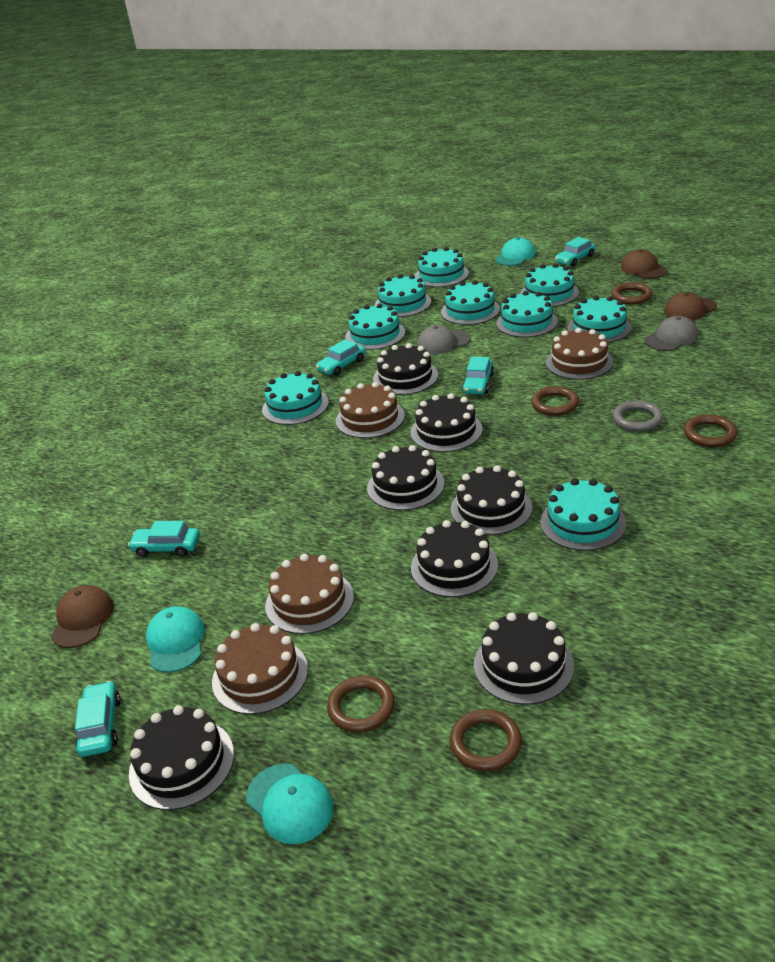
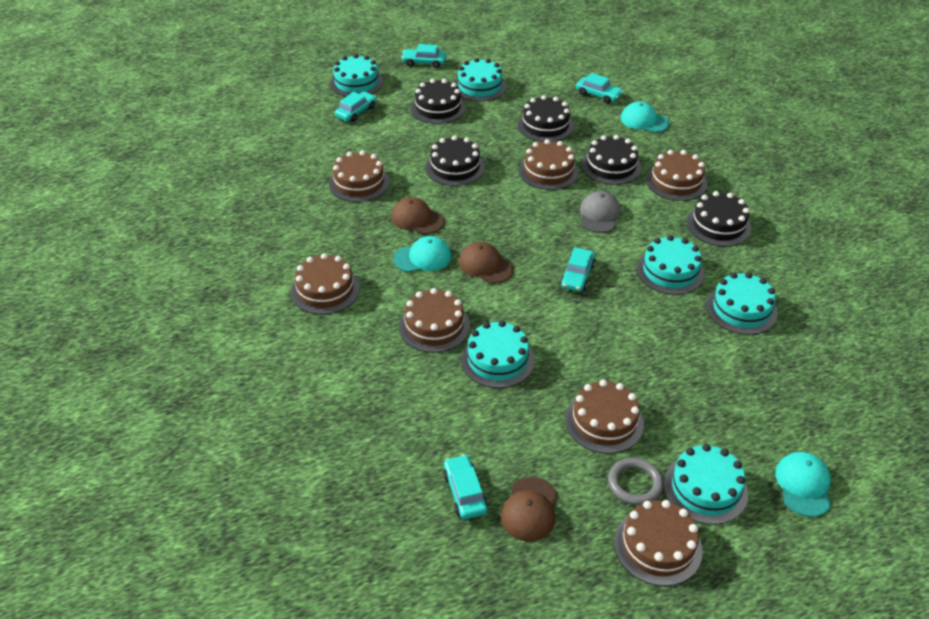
black cake: 7 -> 5
brown cake: 4 -> 7
brown ring: 5 -> 0
grey cap: 2 -> 1
turquoise cake: 9 -> 6

